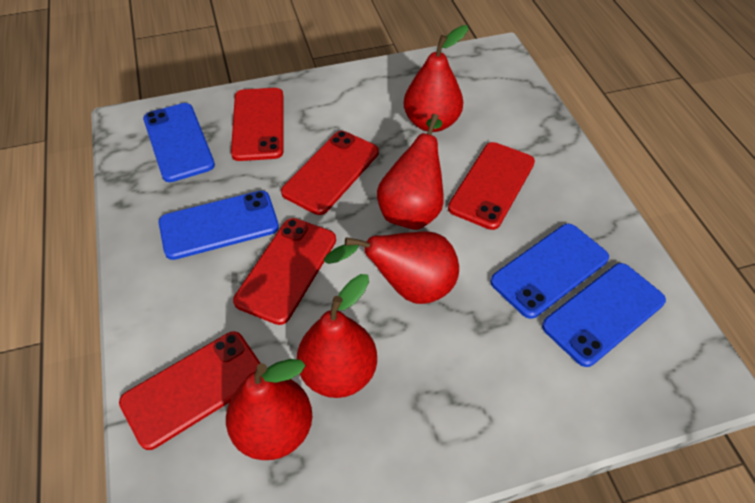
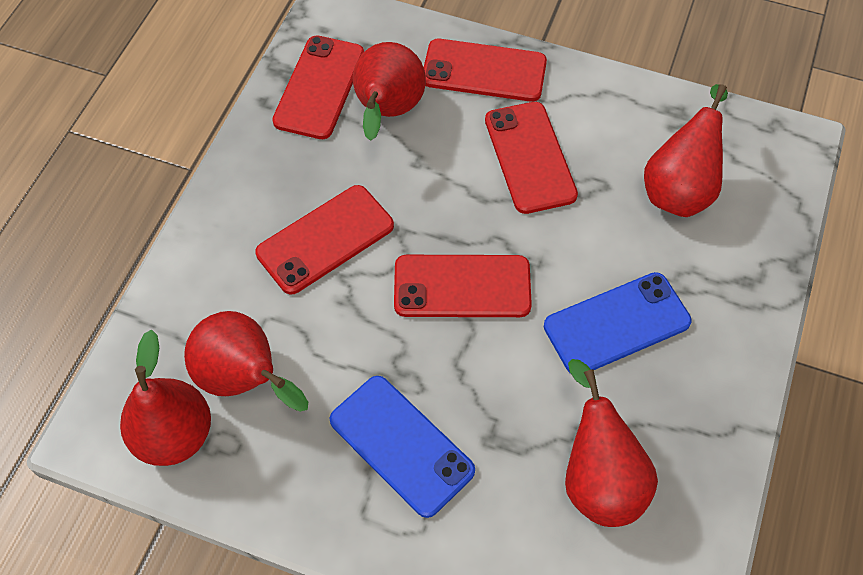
blue phone: 4 -> 2

